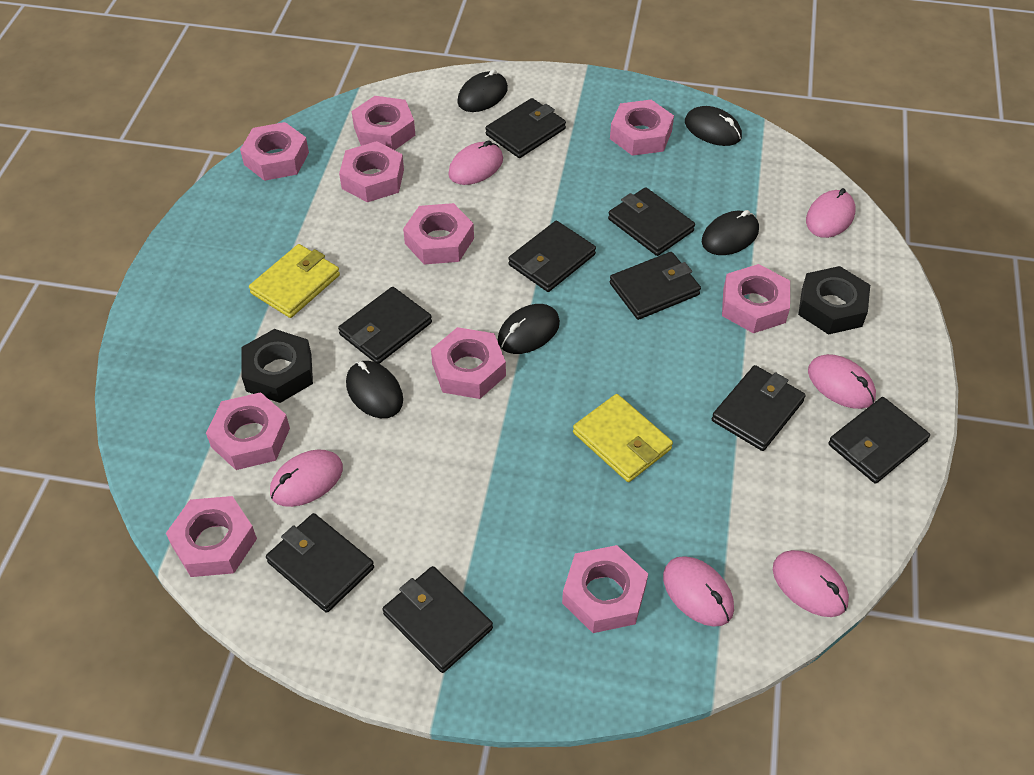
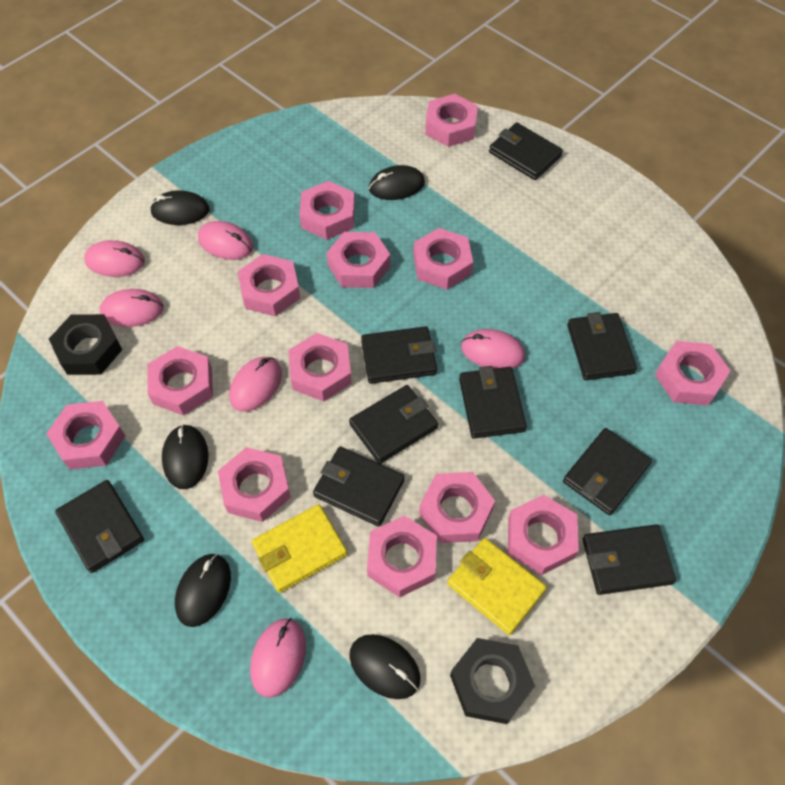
pink nut: 10 -> 13

